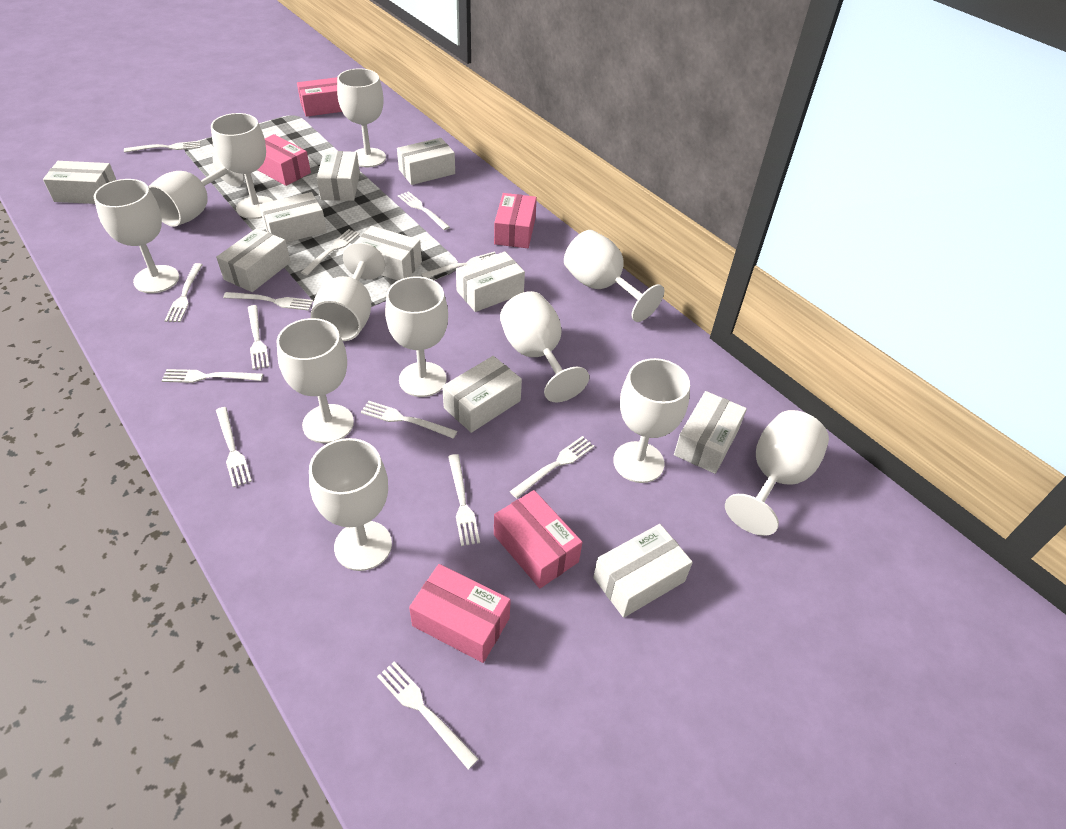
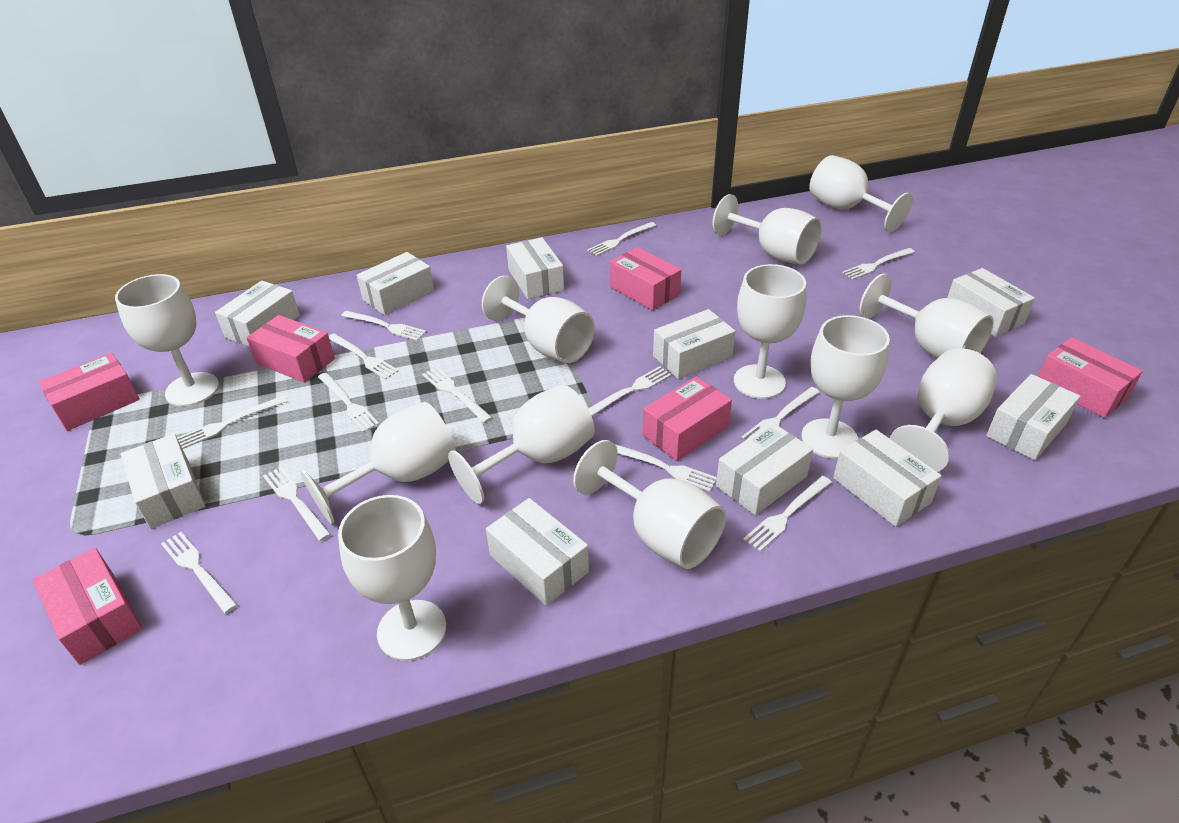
pink box: 5 -> 6

